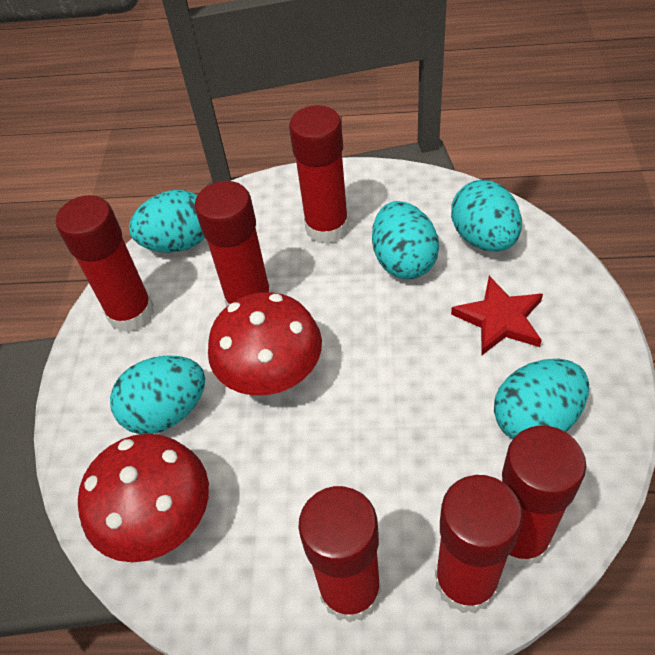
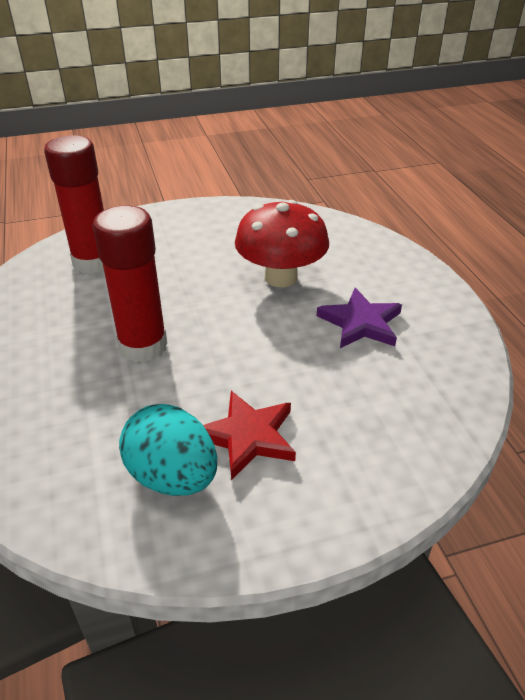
purple star: 0 -> 1
red glue stick: 6 -> 2
red mushroom: 2 -> 1
turquoise egg: 5 -> 1

